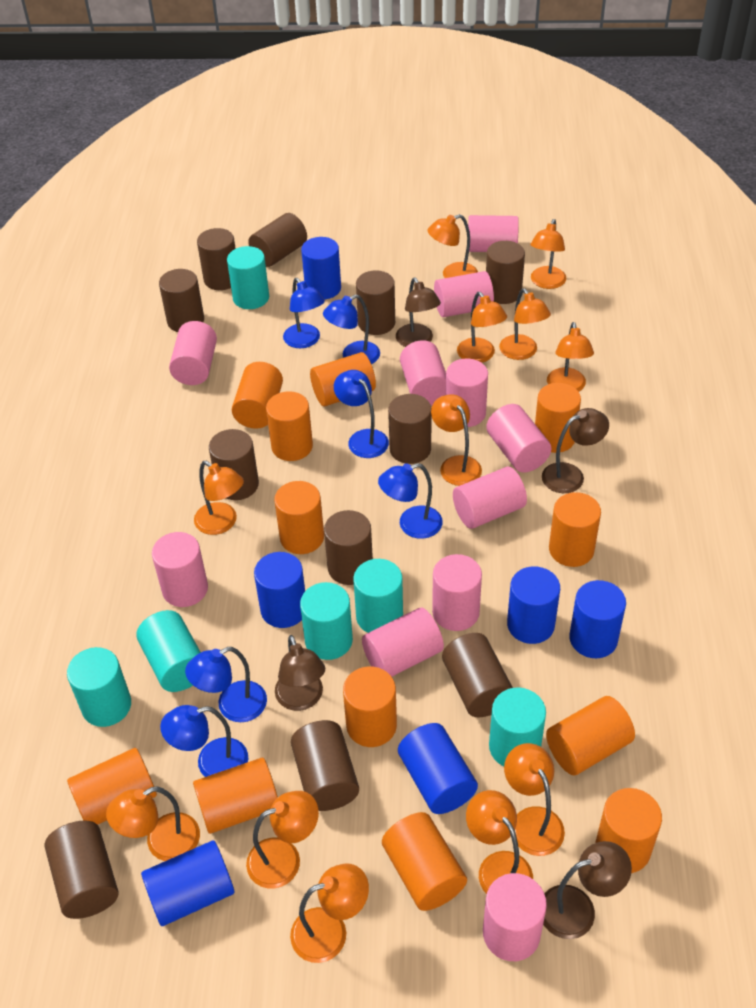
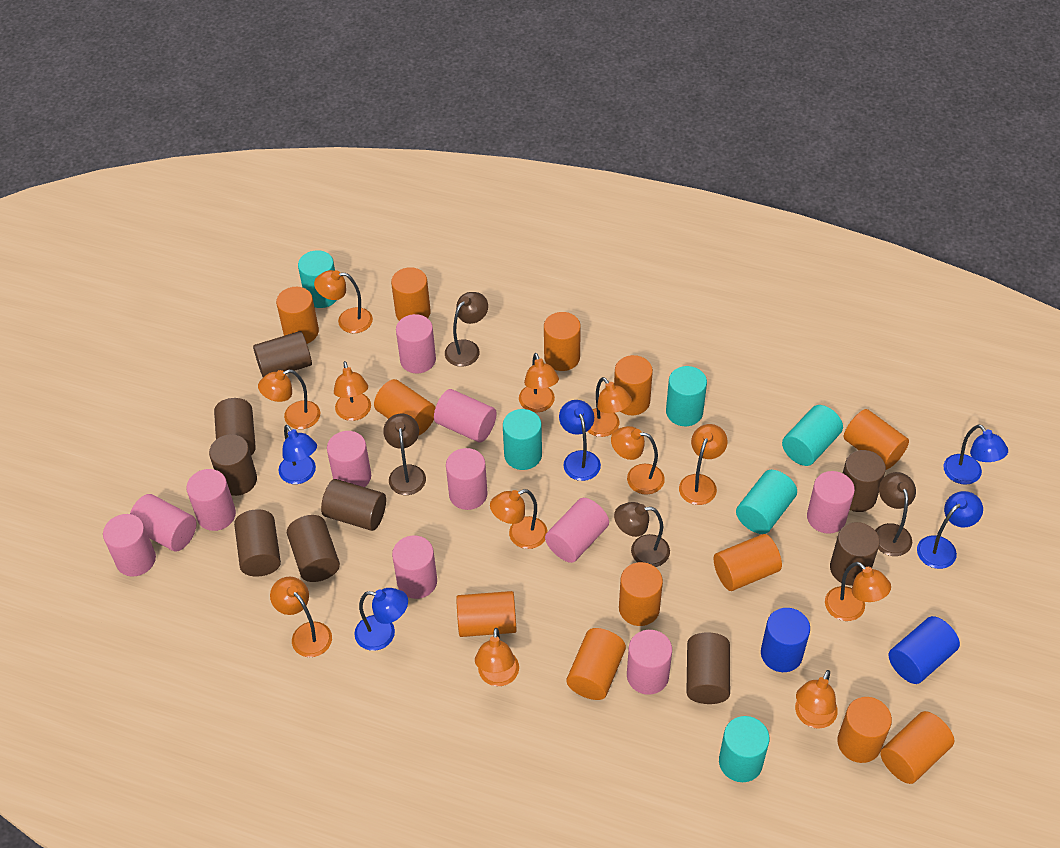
blue cylinder: 6 -> 2
blue lamp: 6 -> 5
brown cylinder: 11 -> 9

